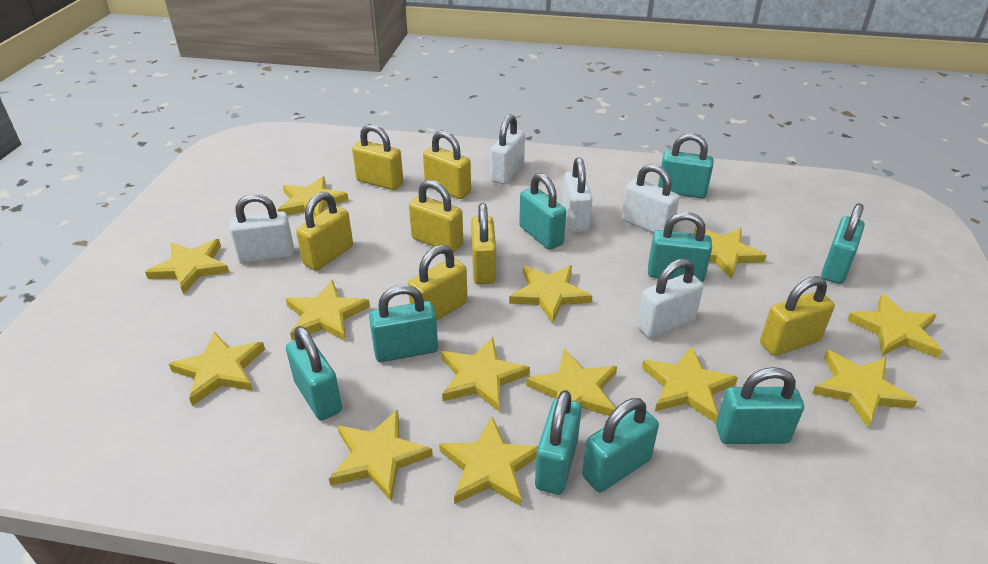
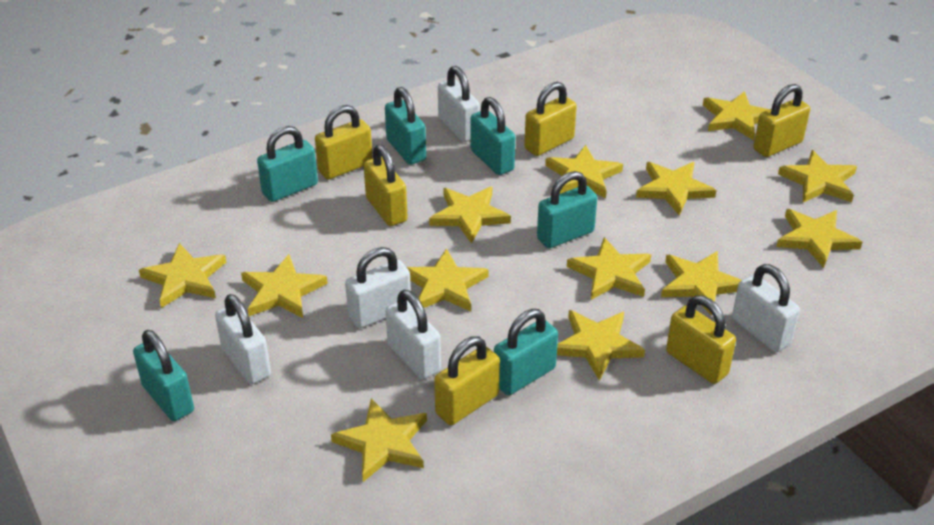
turquoise padlock: 9 -> 6
yellow padlock: 7 -> 6

